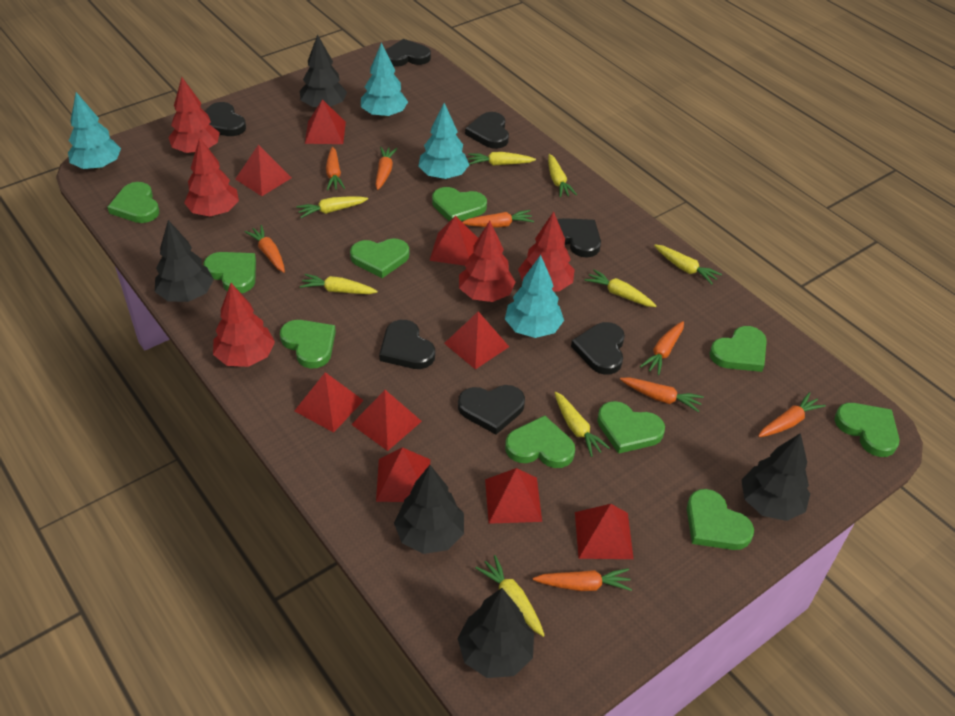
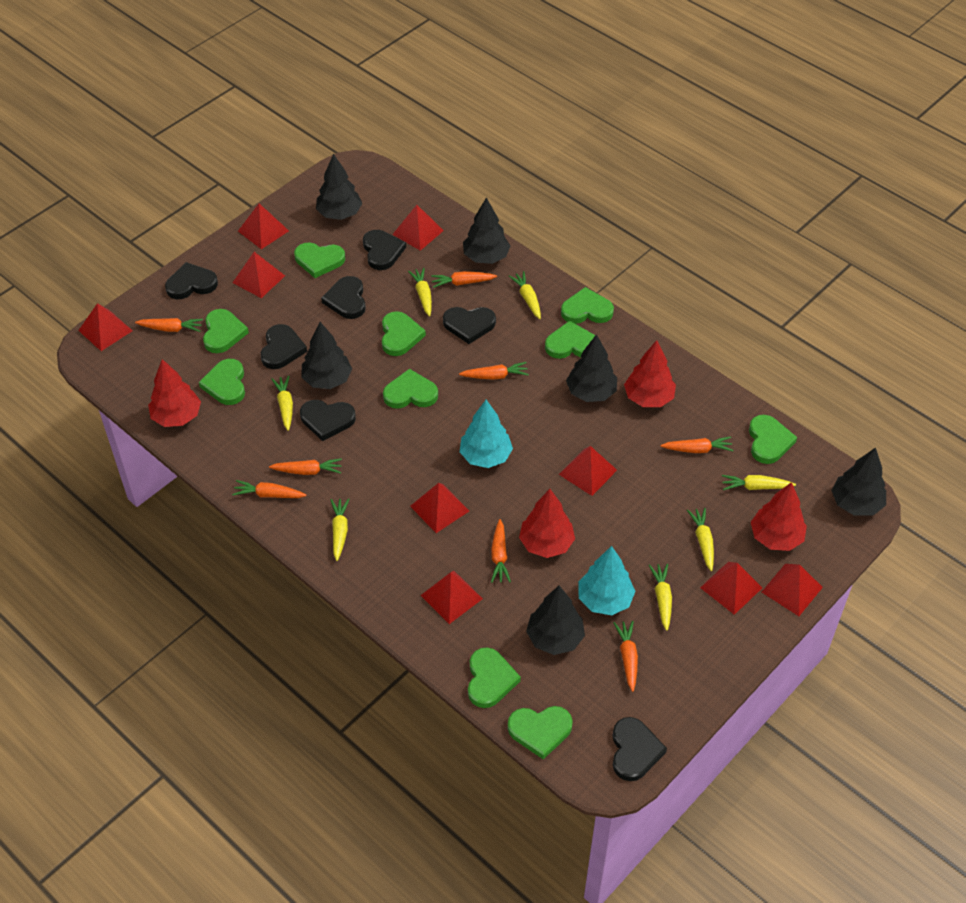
black tree: 5 -> 6
red tree: 5 -> 4
turquoise tree: 4 -> 2
yellow carrot: 8 -> 7

